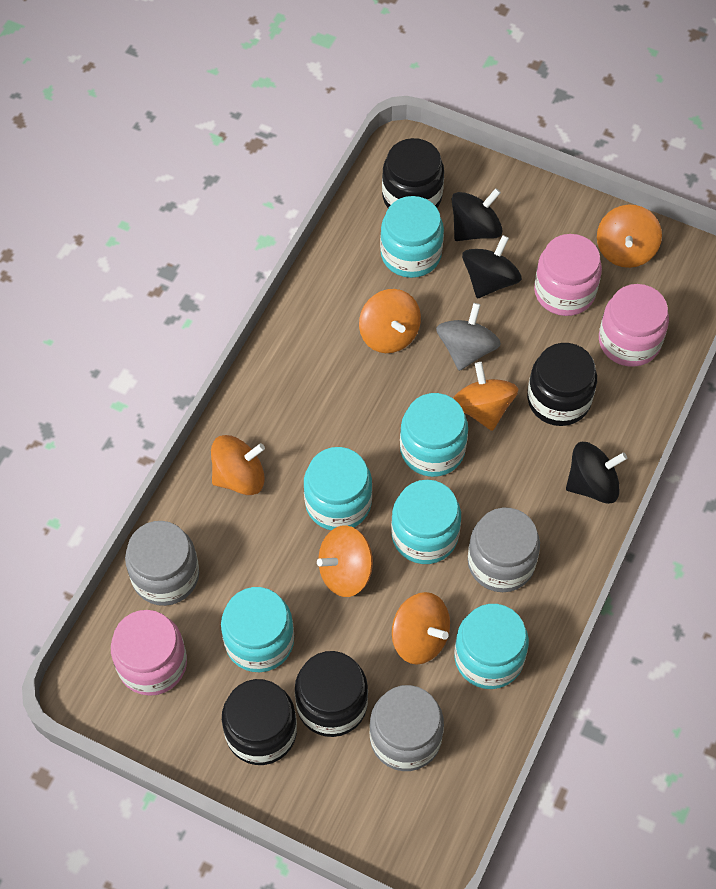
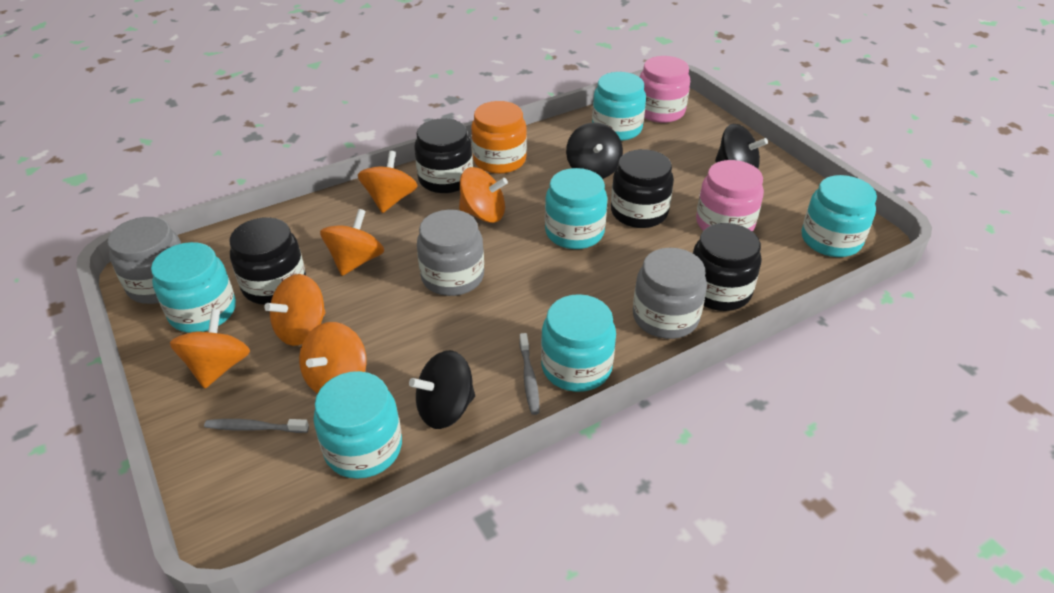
grey spinning top: 1 -> 0
grey toothbrush: 0 -> 2
orange jar: 0 -> 1
pink jar: 3 -> 2

